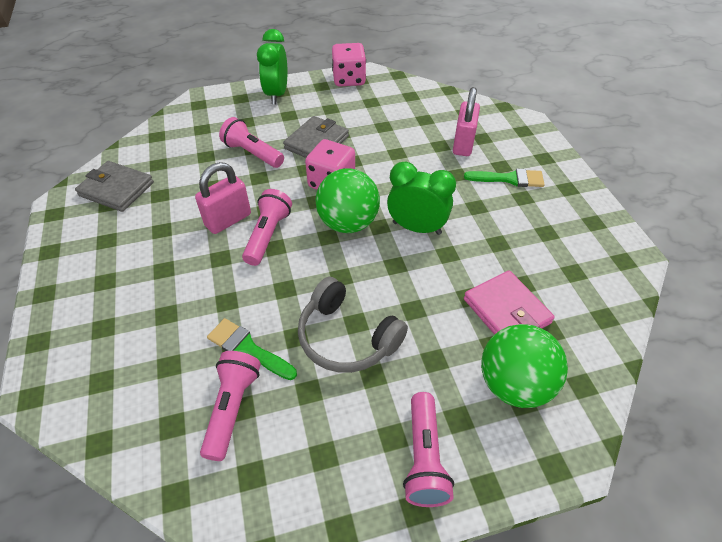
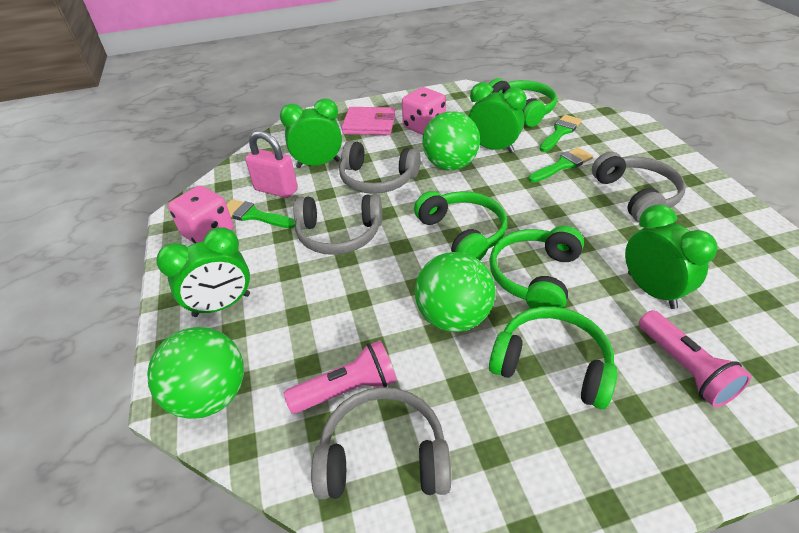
green ball: 2 -> 3
green brush: 2 -> 3
green clock: 2 -> 4
green headphones: 0 -> 4
grey headphones: 1 -> 4
grey wallet: 2 -> 0
pink flashlight: 4 -> 2
pink padlock: 2 -> 1

